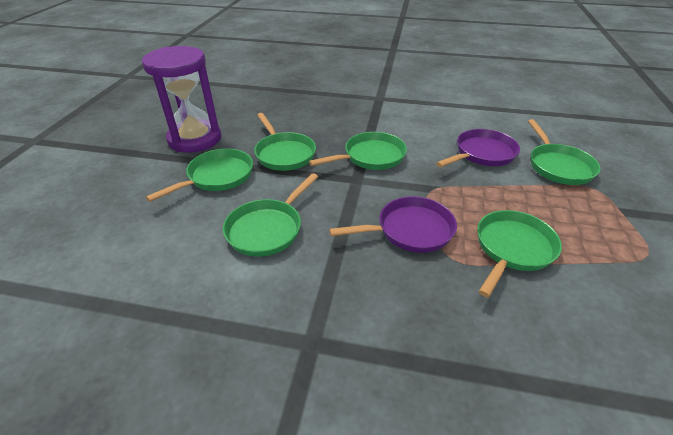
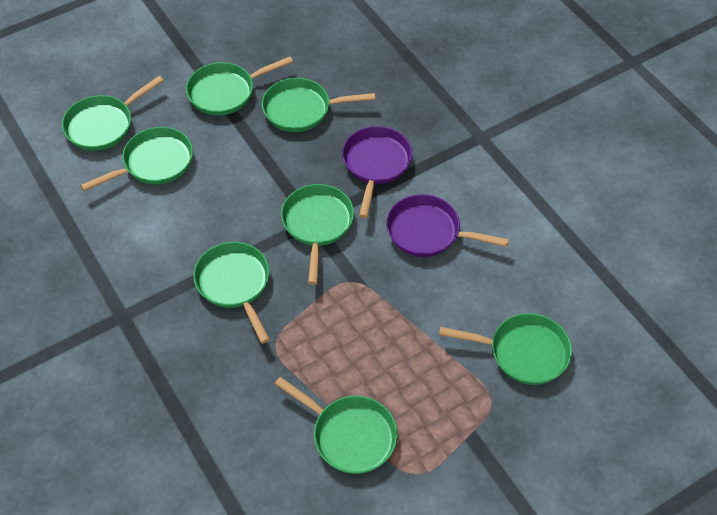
green pan: 6 -> 8
purple hourglass: 1 -> 0

